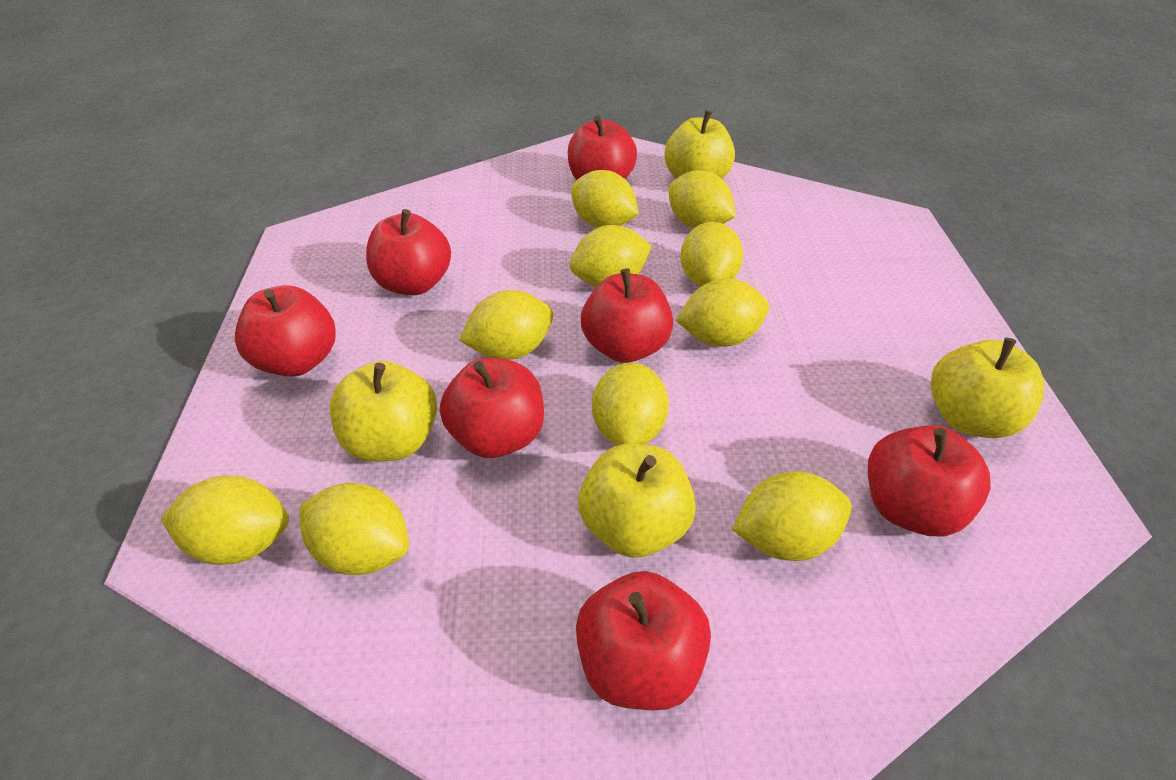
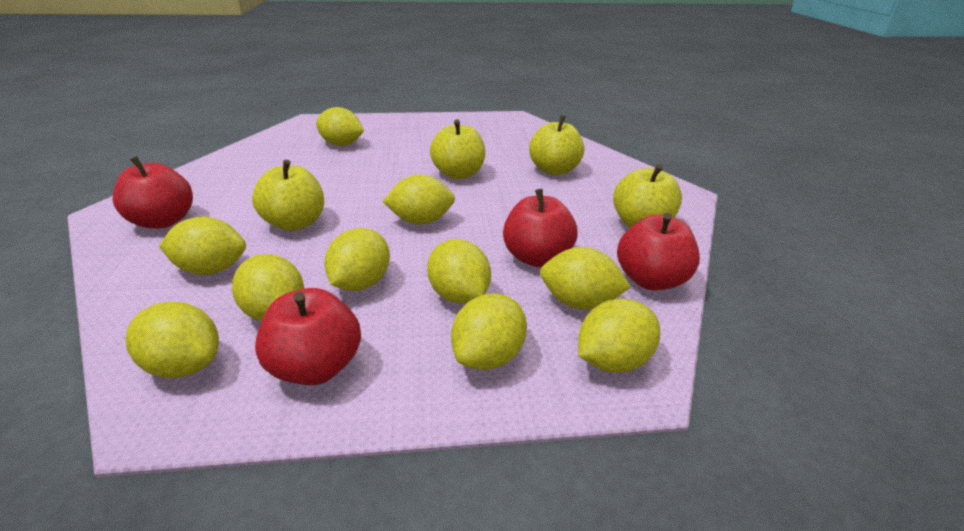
red apple: 7 -> 4

